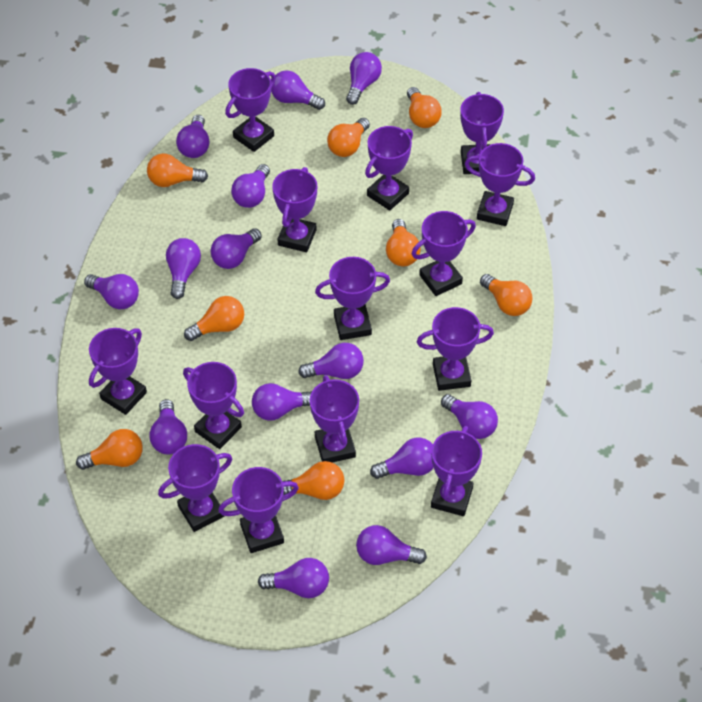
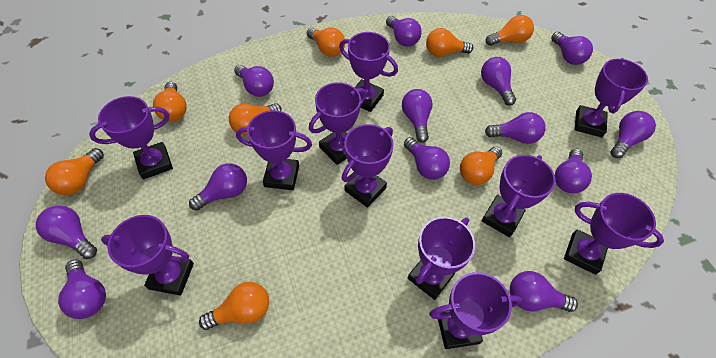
purple light bulb: 14 -> 13
purple trophy: 14 -> 11

